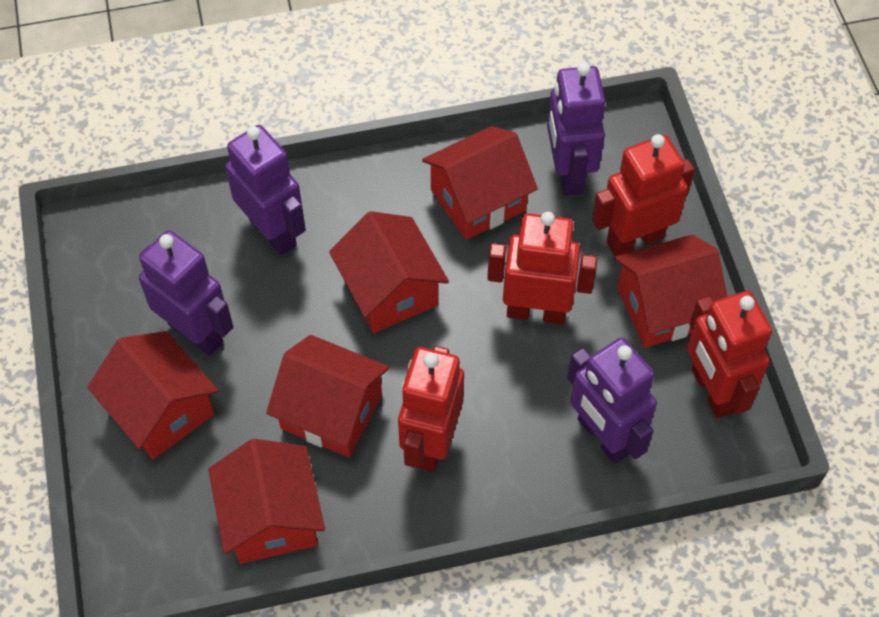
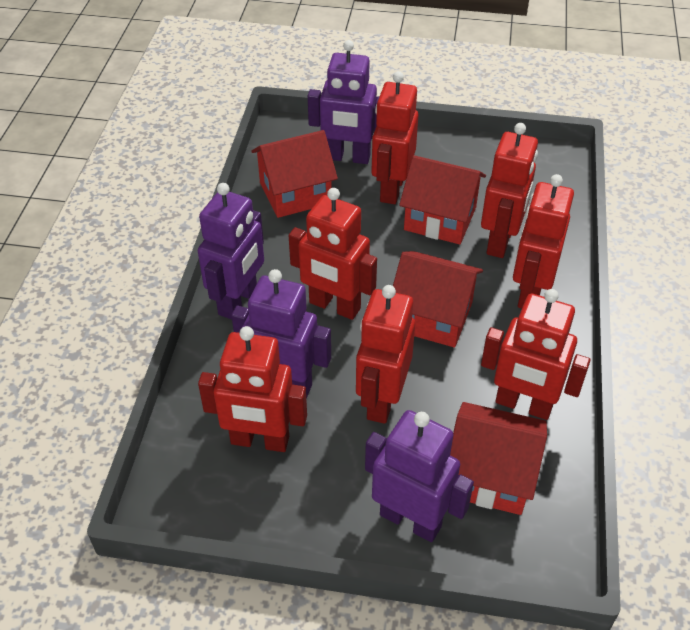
red house: 6 -> 4
red robot: 4 -> 7

